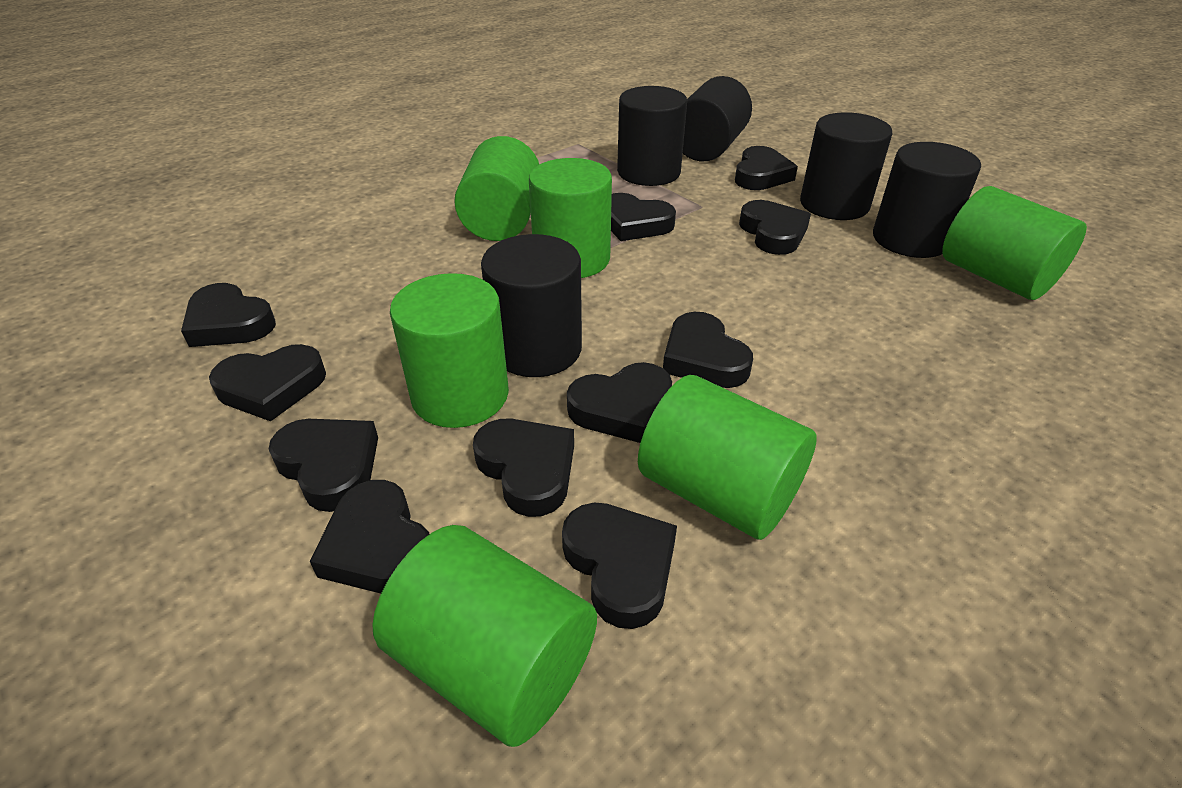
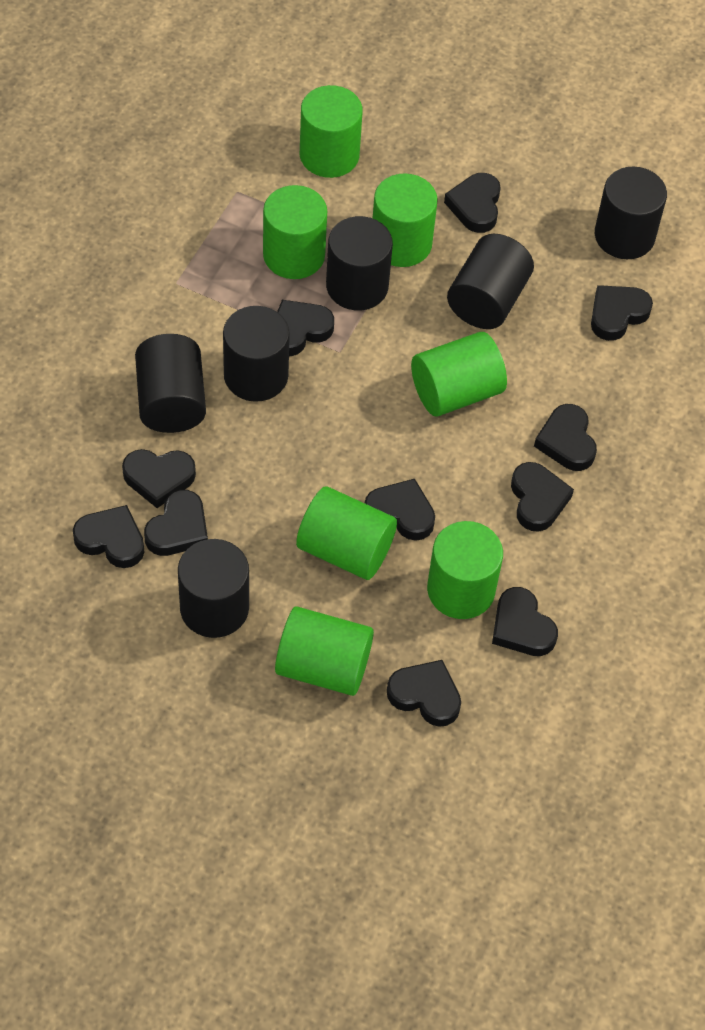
black cylinder: 5 -> 6
green cylinder: 6 -> 7

